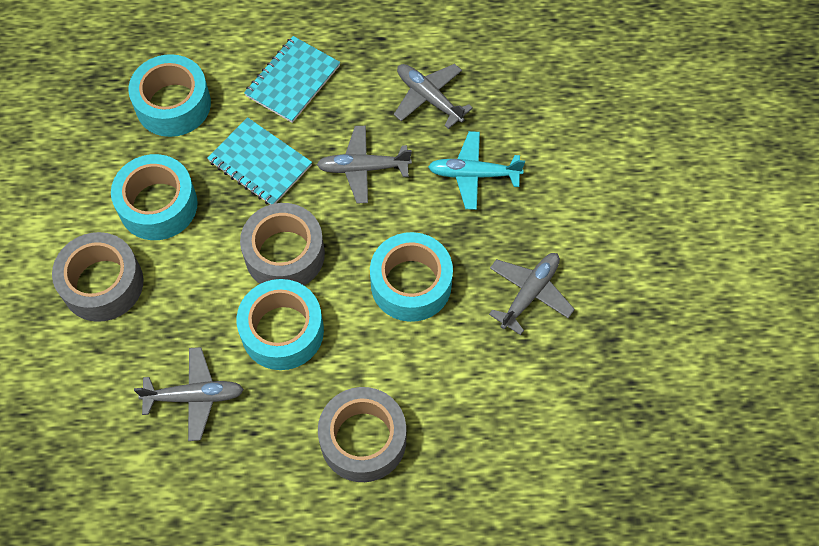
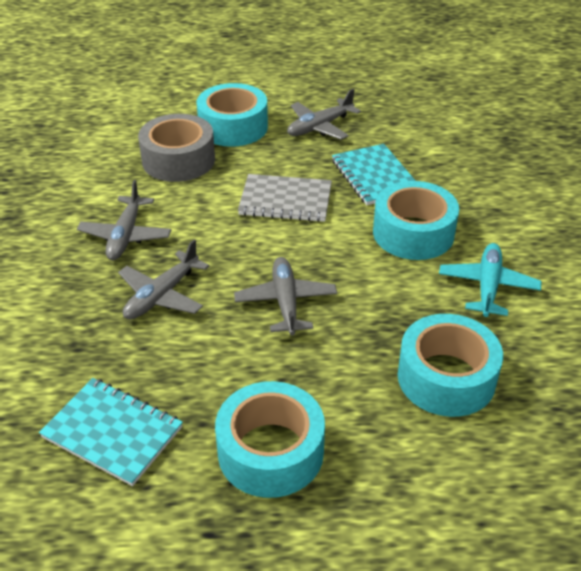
grey notebook: 0 -> 1
grey tape: 3 -> 1

